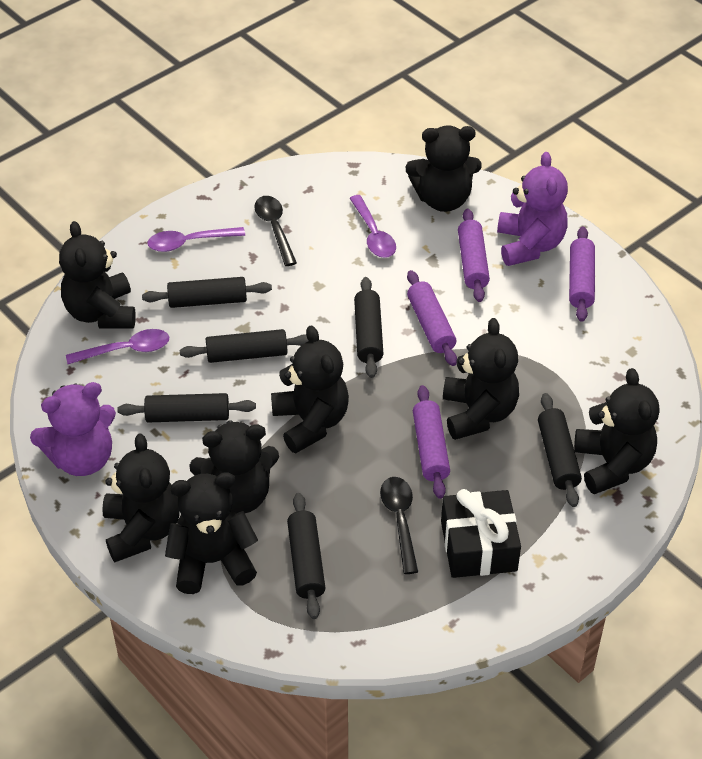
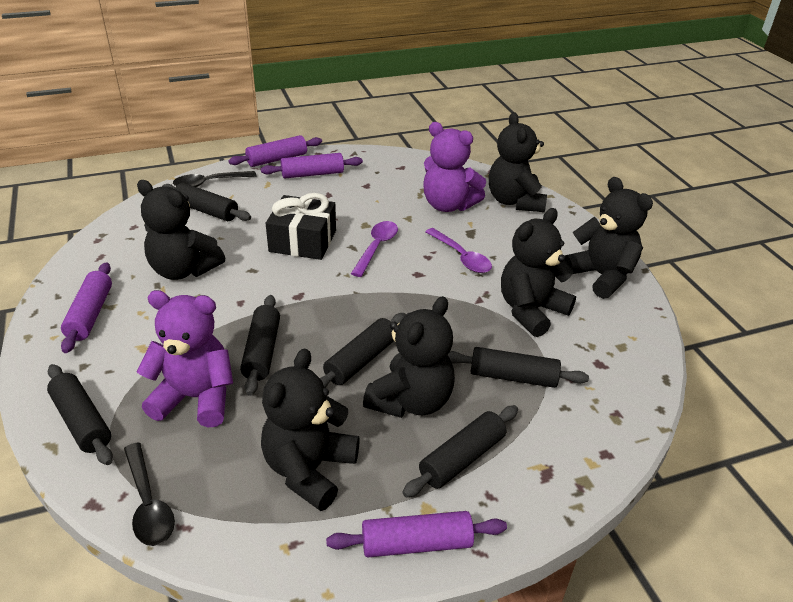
black teddy bear: 8 -> 6
purple spoon: 3 -> 2

